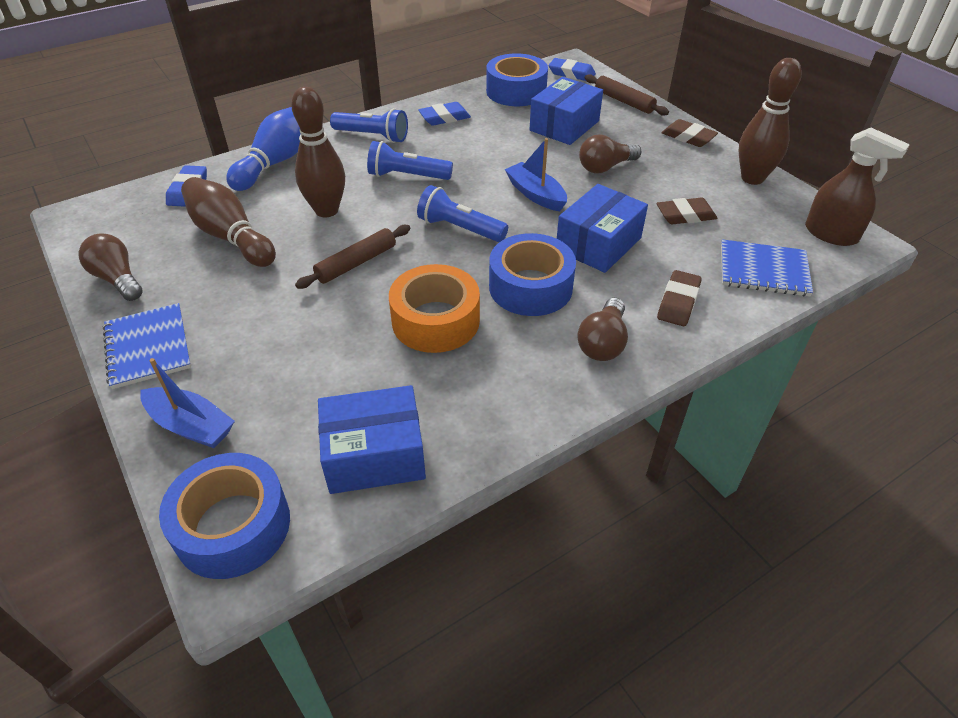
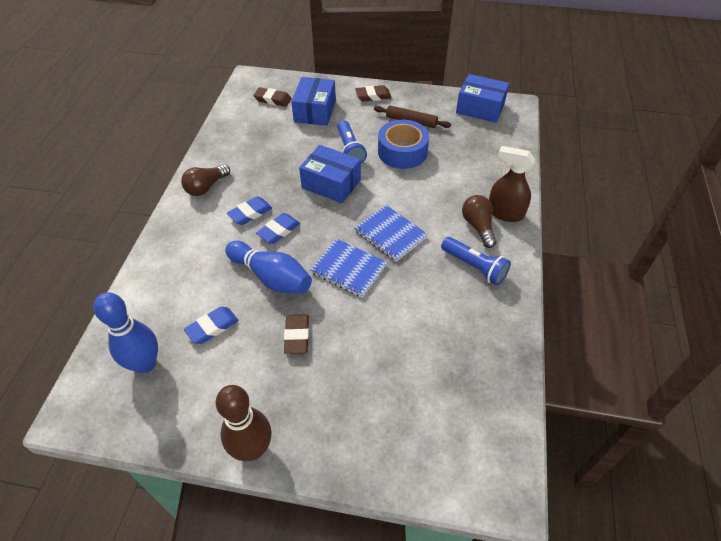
blue boat: 2 -> 0
blue bowling pin: 1 -> 2
blue flashlight: 3 -> 2
blue tape: 3 -> 1
brown bowling pin: 3 -> 1
brown light bulb: 3 -> 2
brown rolling pin: 2 -> 1
orange tape: 1 -> 0

